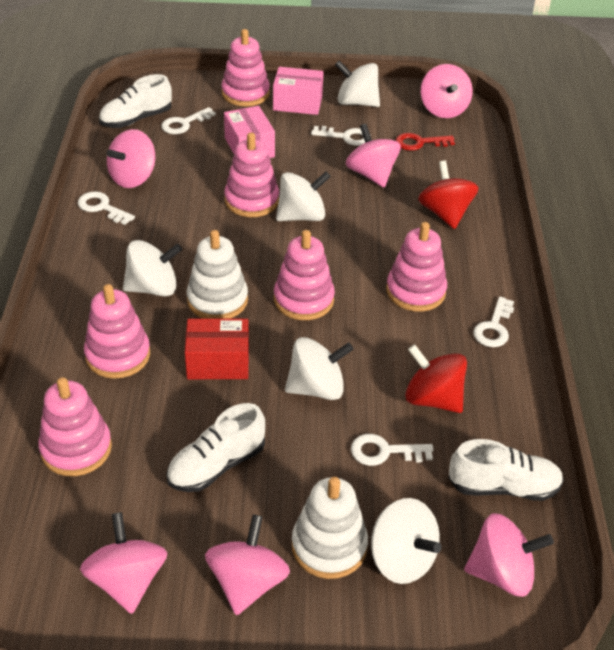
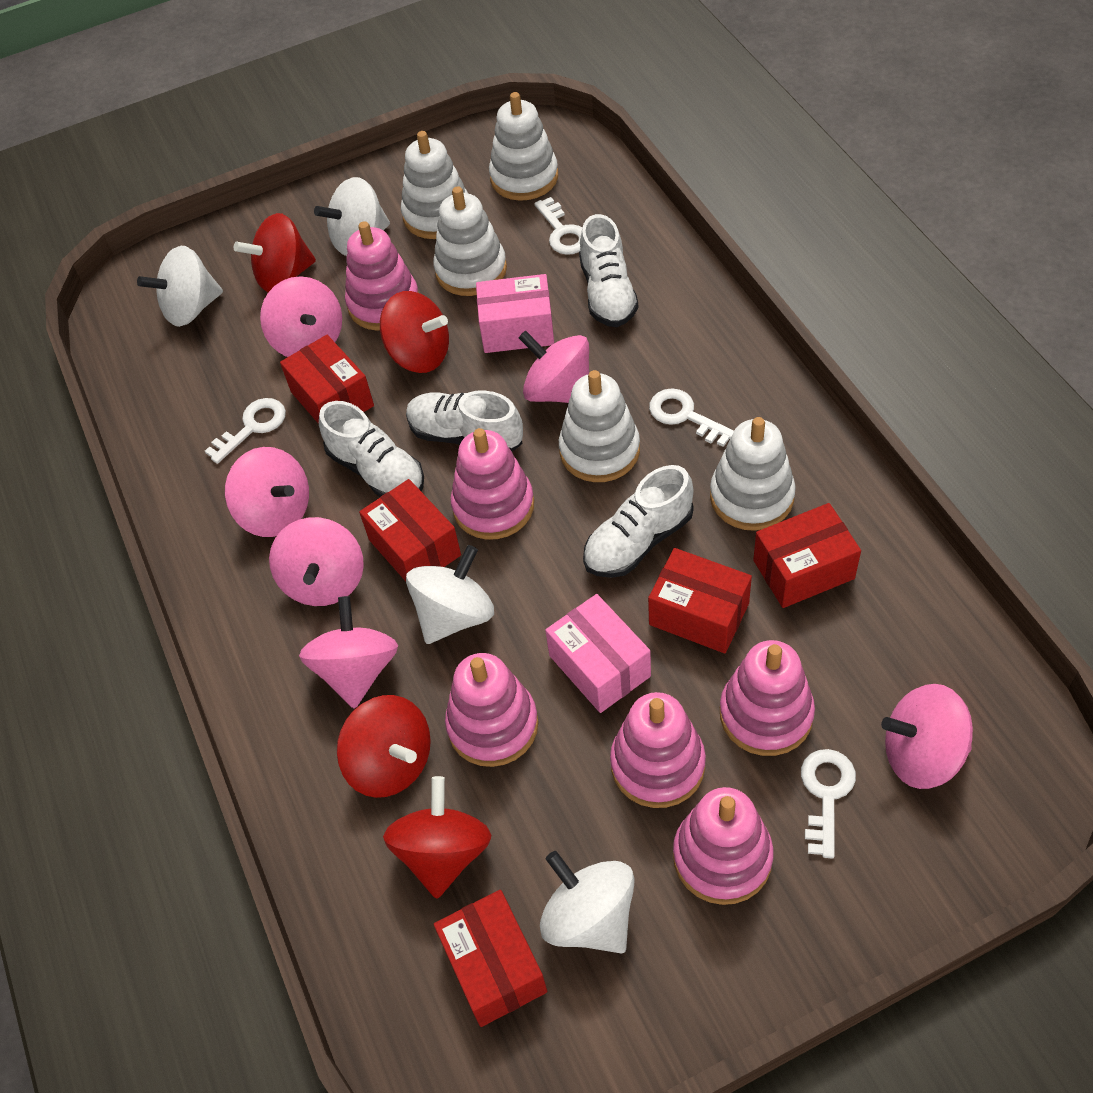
red box: 1 -> 5
red key: 1 -> 0
red spinning top: 2 -> 4
white key: 5 -> 4
white shoe: 3 -> 4
white spinning top: 5 -> 4
white stacking toy: 2 -> 5

